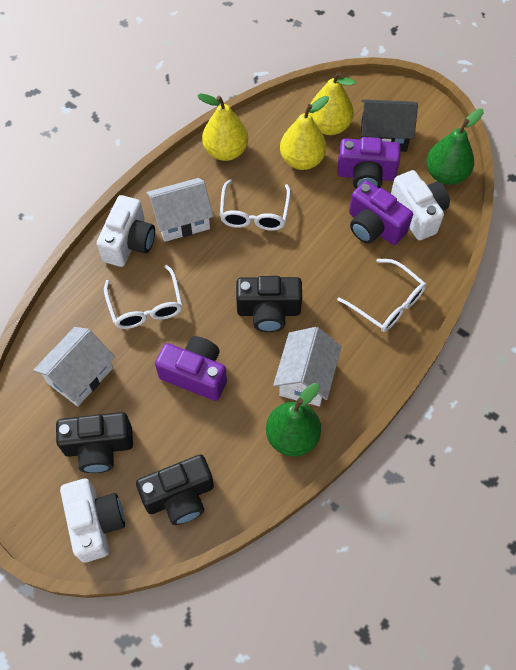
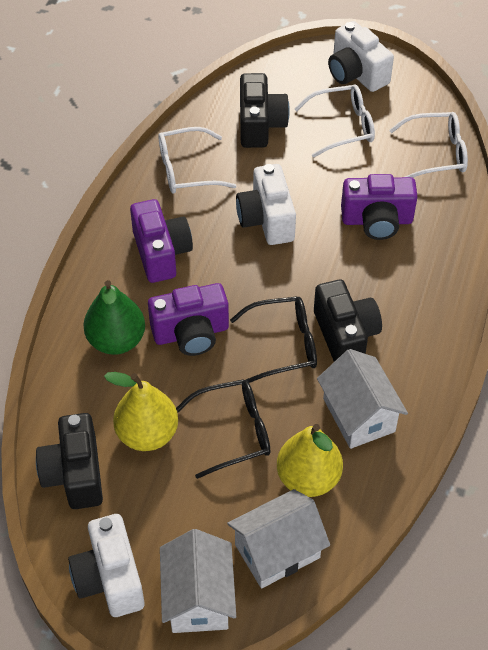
black glasses: 0 -> 2
black house: 1 -> 0
green pear: 2 -> 1
yellow pear: 3 -> 2

